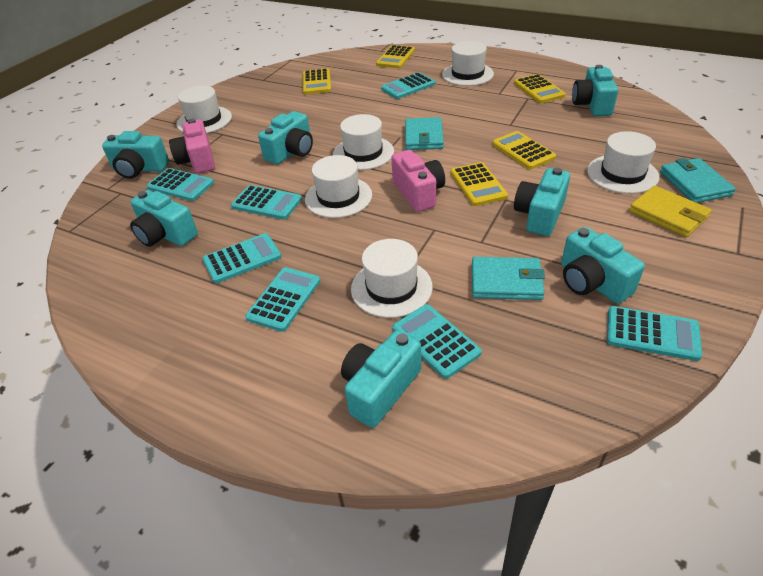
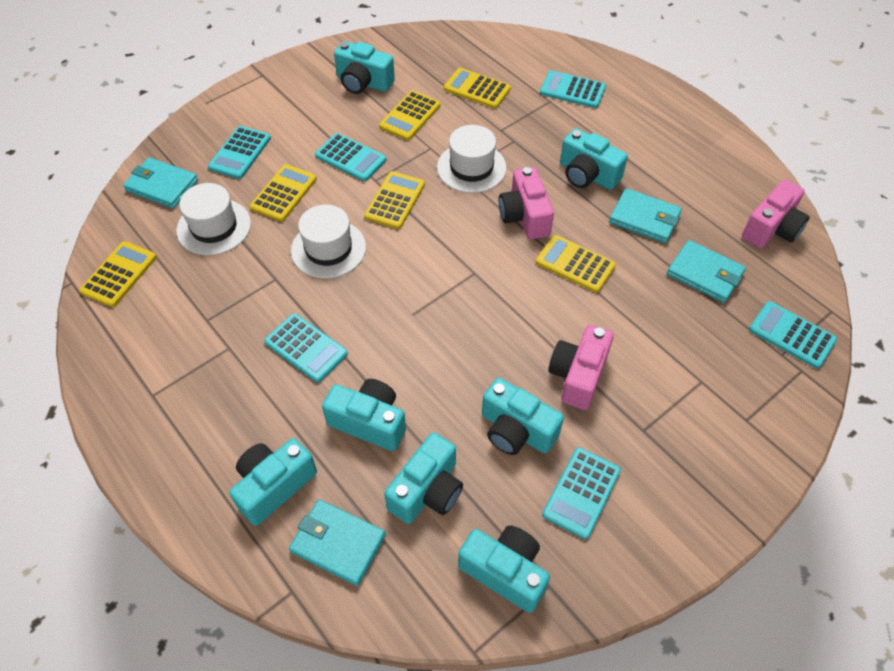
pink camera: 2 -> 3
turquoise calculator: 7 -> 6
turquoise wallet: 3 -> 4
white hat: 6 -> 3
yellow calculator: 5 -> 6
yellow wallet: 1 -> 0

